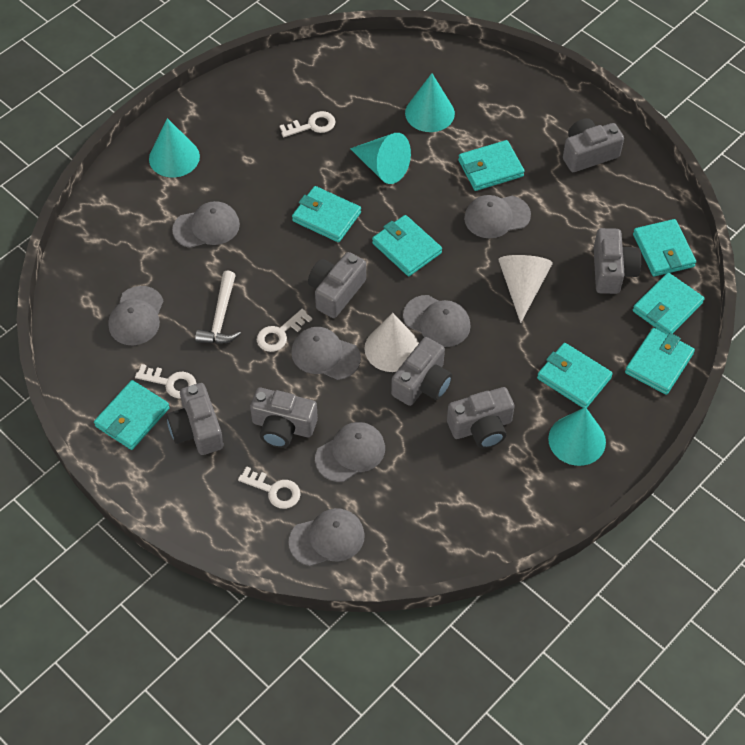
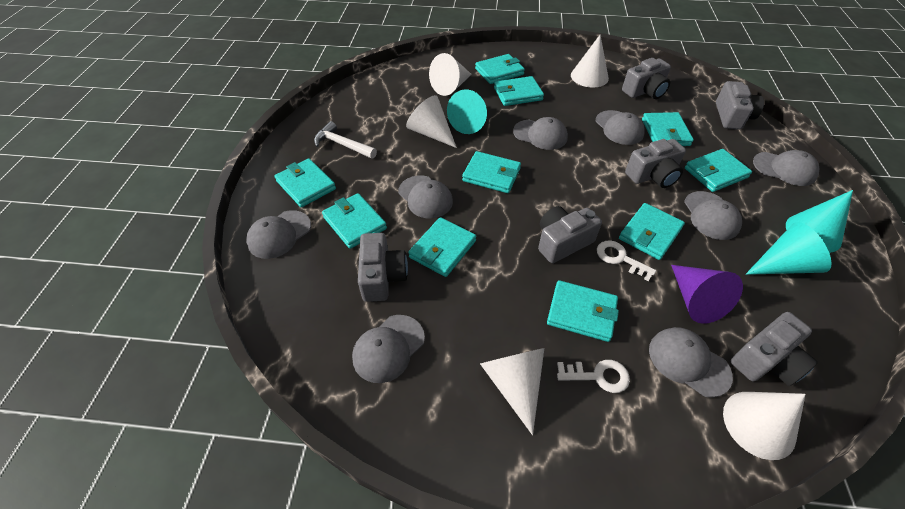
grey camera: 7 -> 6
grey cap: 7 -> 8
purple cone: 0 -> 1
turquoise cone: 4 -> 3
turquoise wallet: 8 -> 10
white cone: 2 -> 5
white key: 4 -> 2

